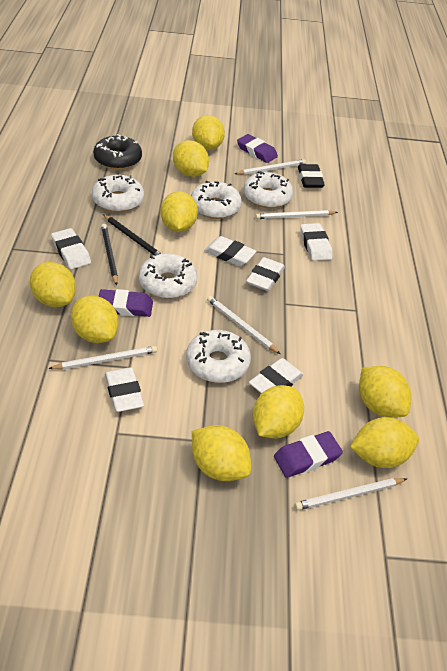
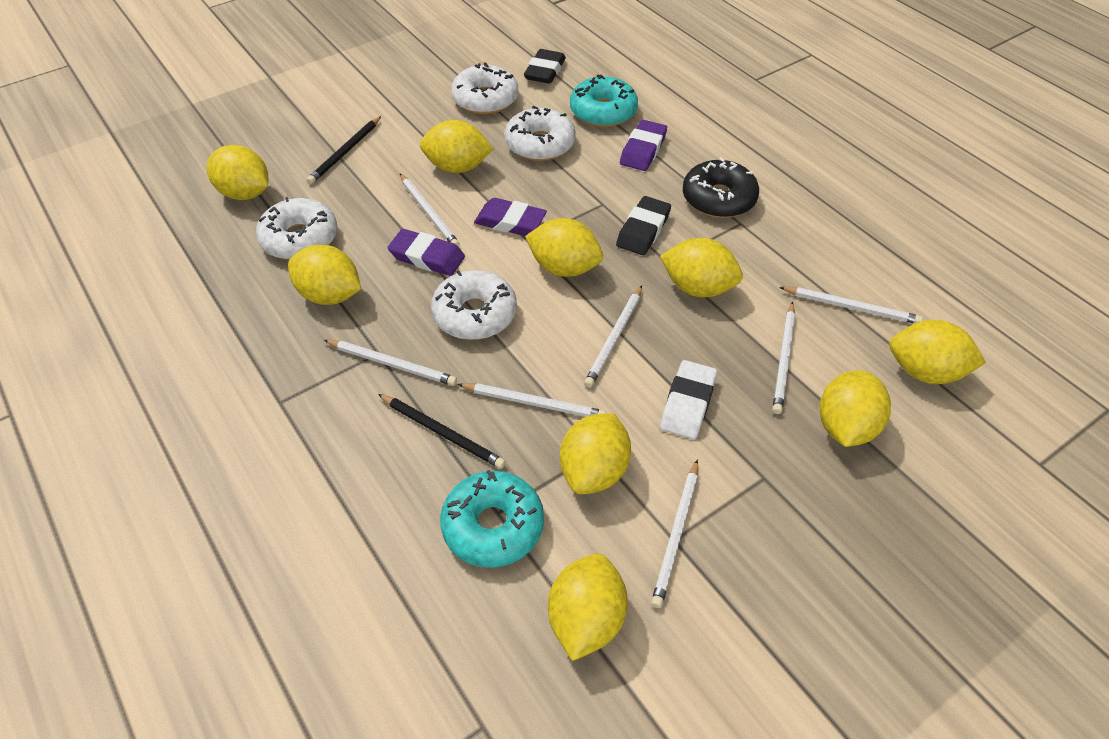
black eraser: 1 -> 2
turquoise donut: 0 -> 2
white donut: 5 -> 4
white eraser: 6 -> 1
white pencil: 5 -> 7

